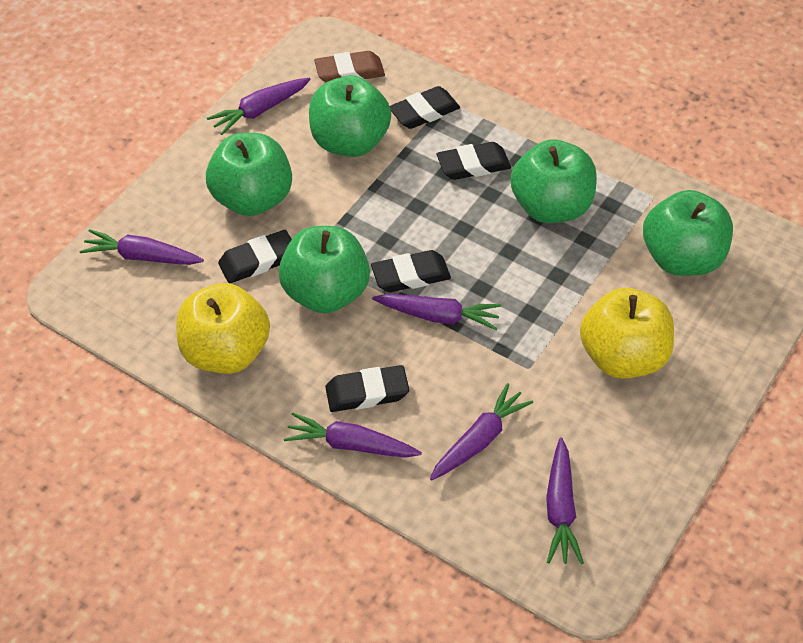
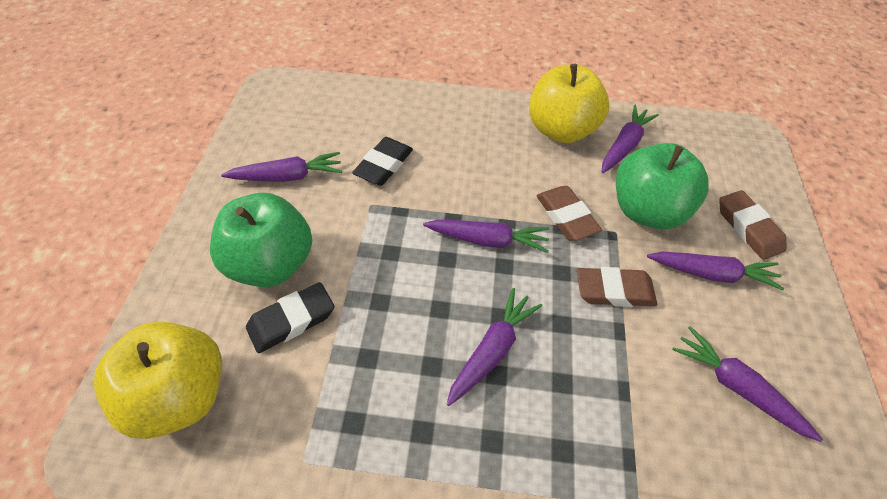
black eraser: 5 -> 2
brown eraser: 1 -> 3
green apple: 5 -> 2

